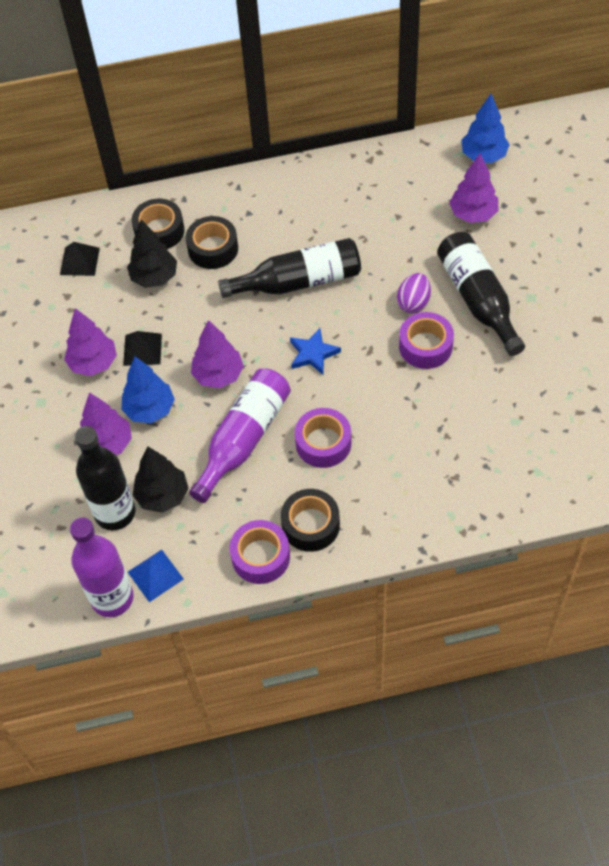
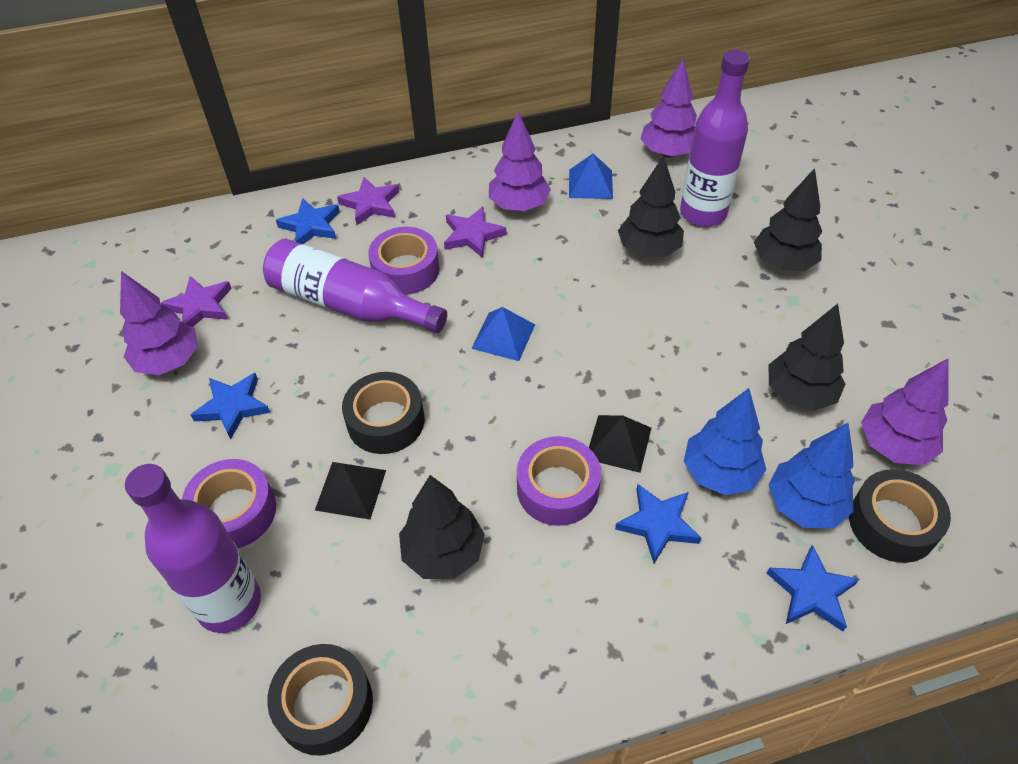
black bottle: 3 -> 0
black tree: 2 -> 4
blue pyramid: 1 -> 2
blue star: 1 -> 4
purple bottle: 2 -> 3
purple egg: 1 -> 0
purple star: 0 -> 3

